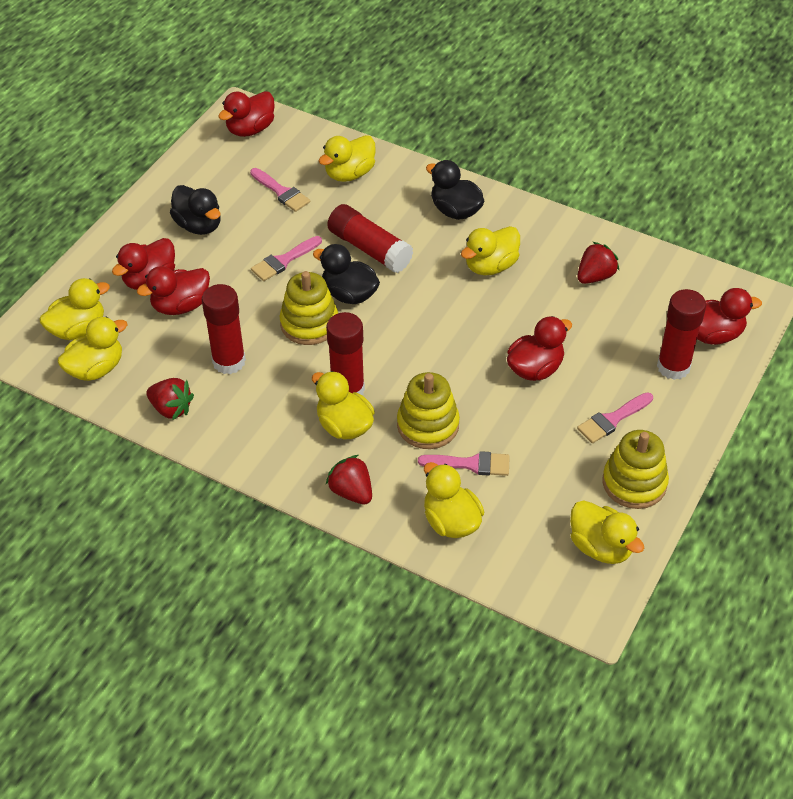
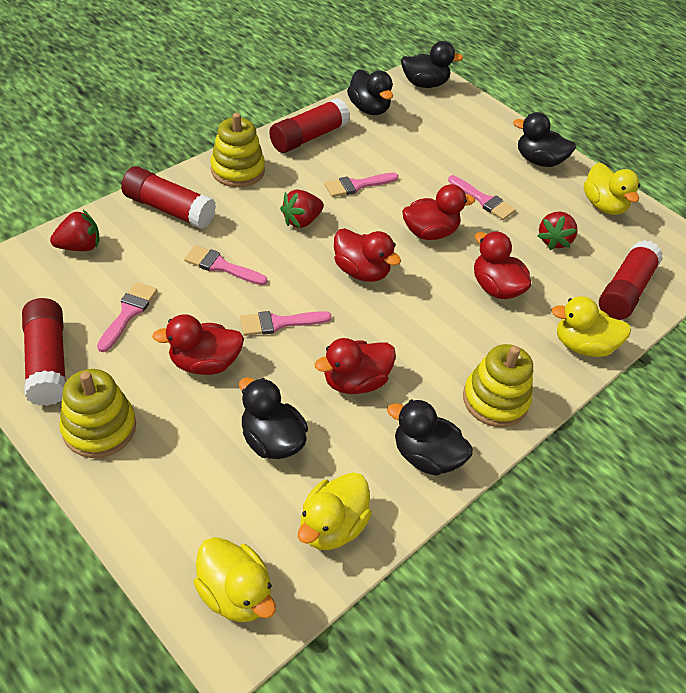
black duck: 3 -> 5
pink brush: 4 -> 5
yellow duck: 7 -> 4

